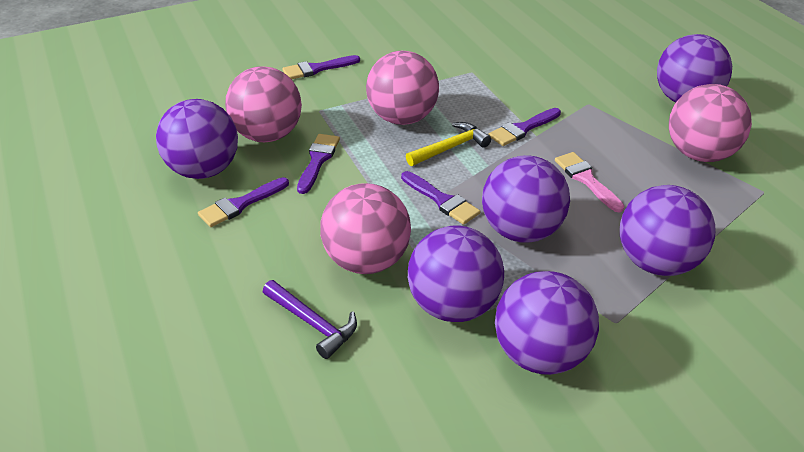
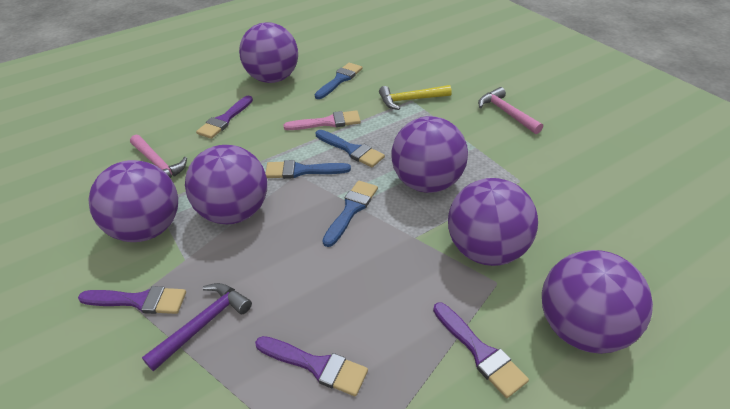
blue brush: 0 -> 4
pink ball: 4 -> 0
pink hammer: 0 -> 2
purple brush: 5 -> 4

